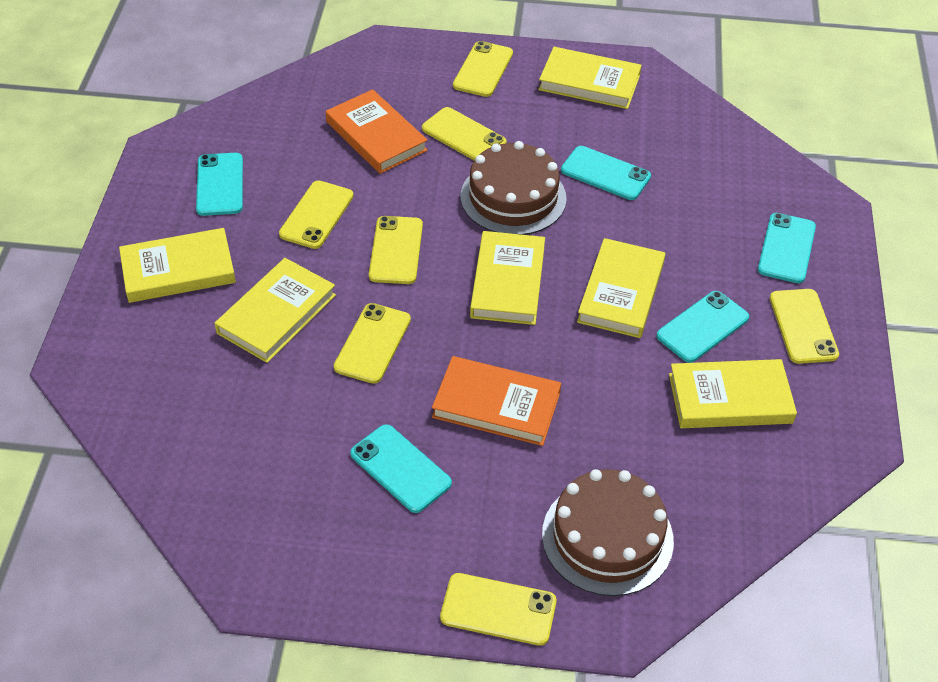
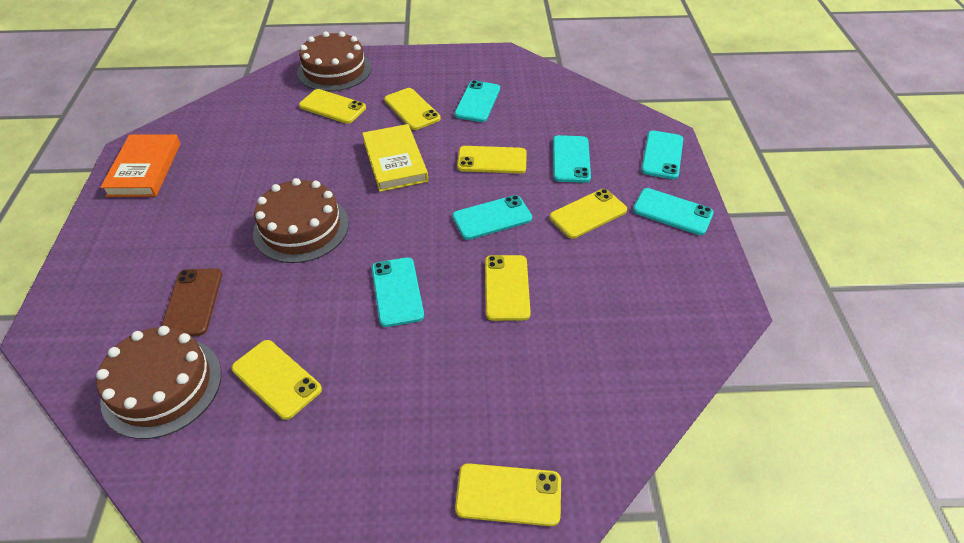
brown cake: 2 -> 3
brown phone: 0 -> 1
orange book: 2 -> 1
turquoise phone: 5 -> 6
yellow book: 6 -> 1

